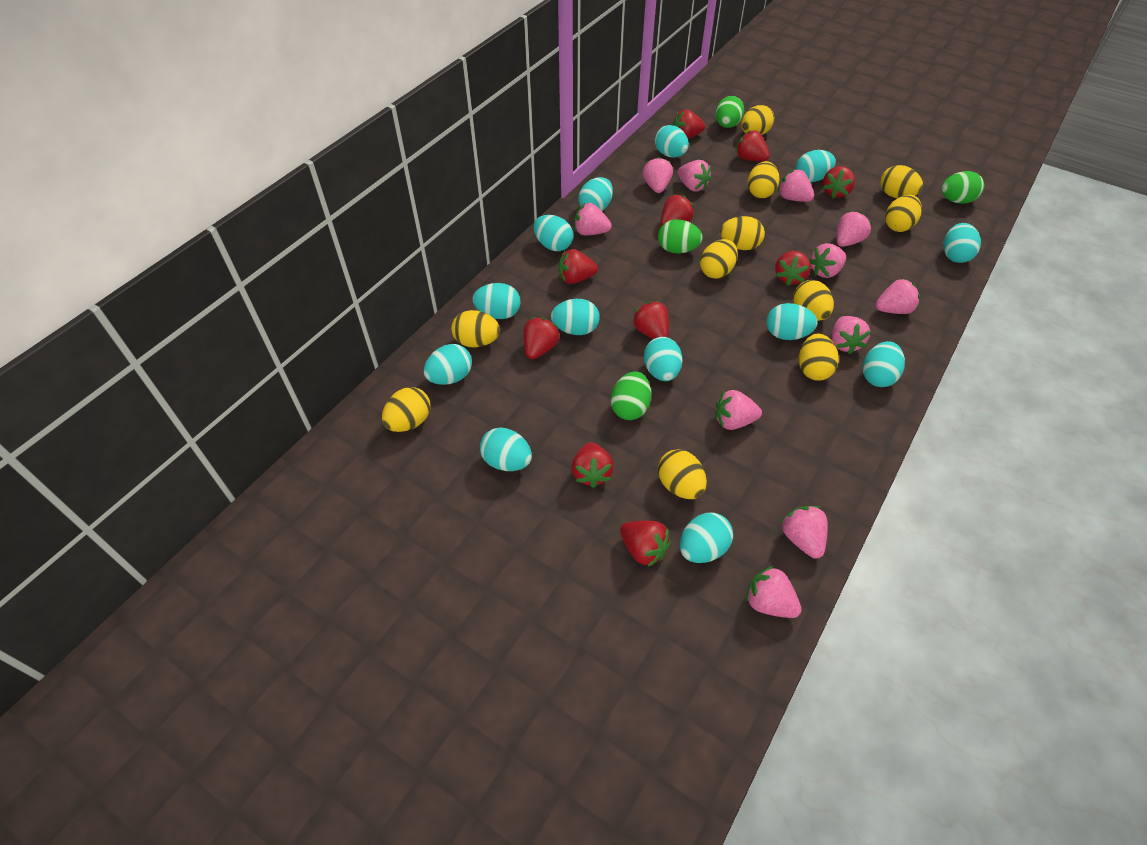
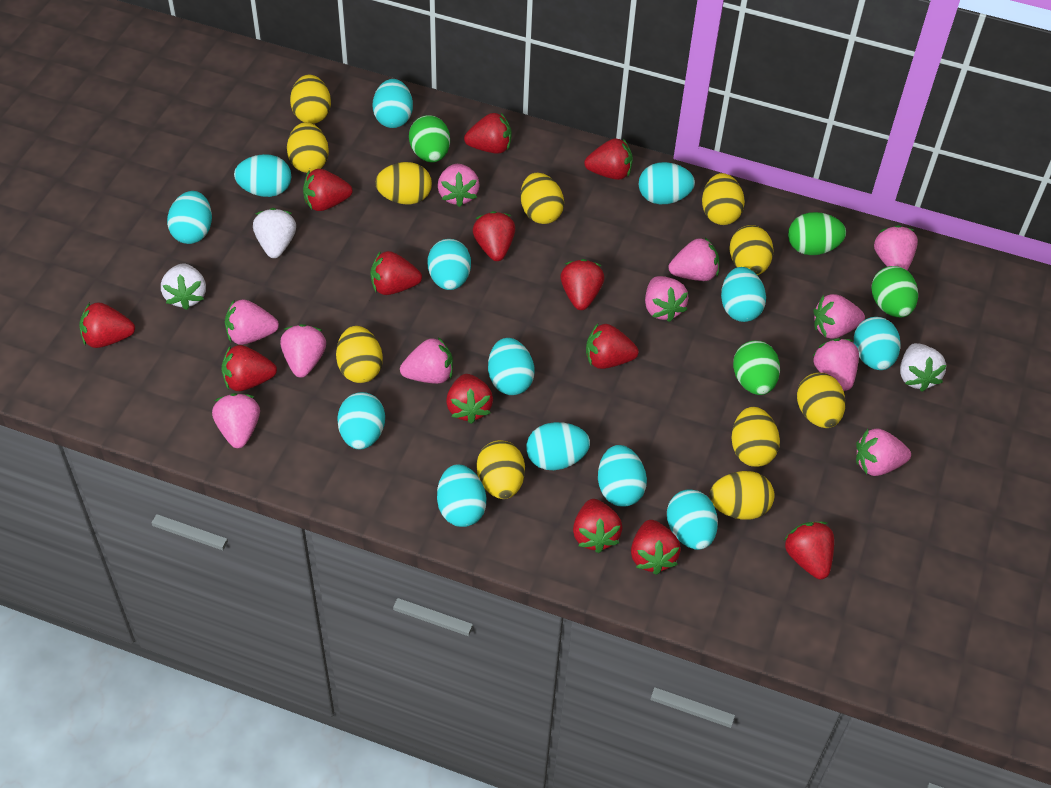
red strawberry: 10 -> 13
white strawberry: 0 -> 3

